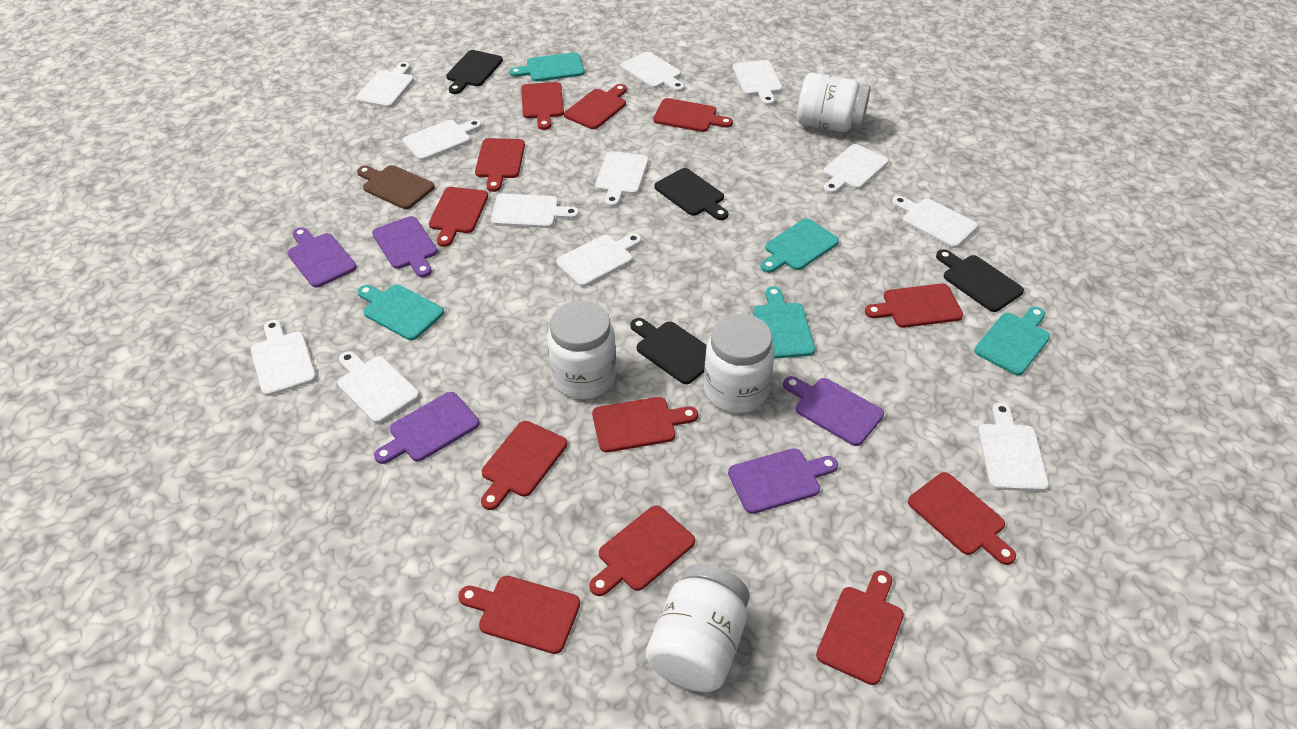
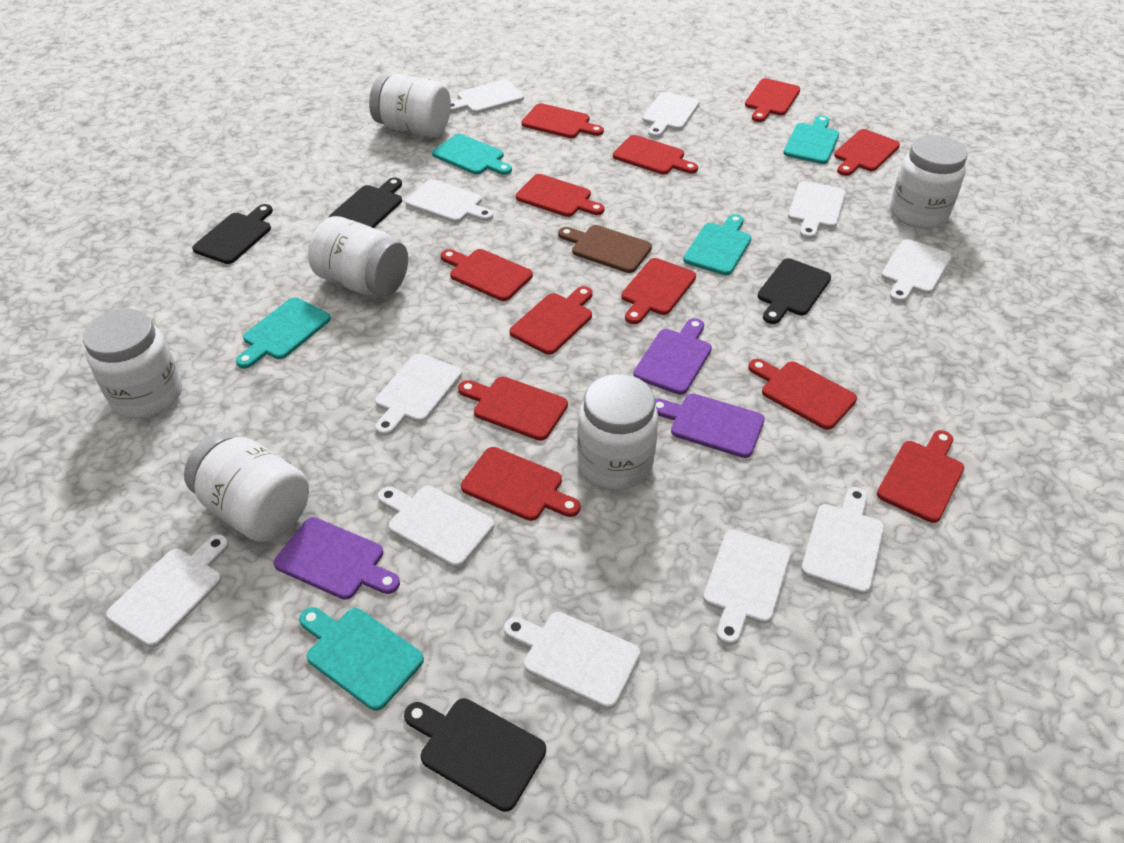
purple cutting board: 5 -> 3
white cutting board: 12 -> 11
white jar: 4 -> 6

